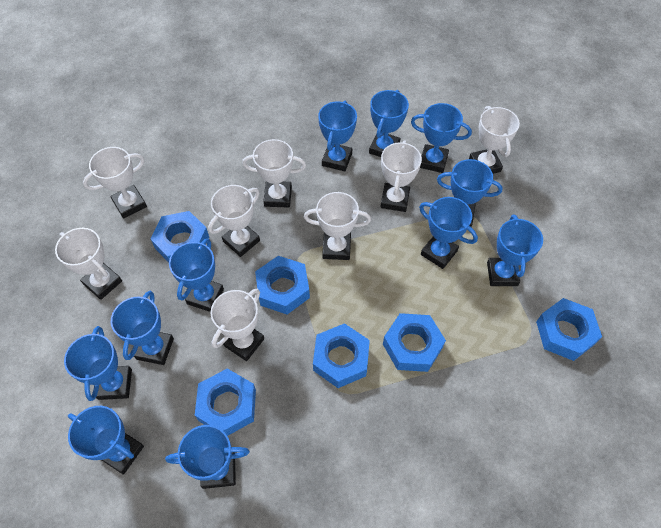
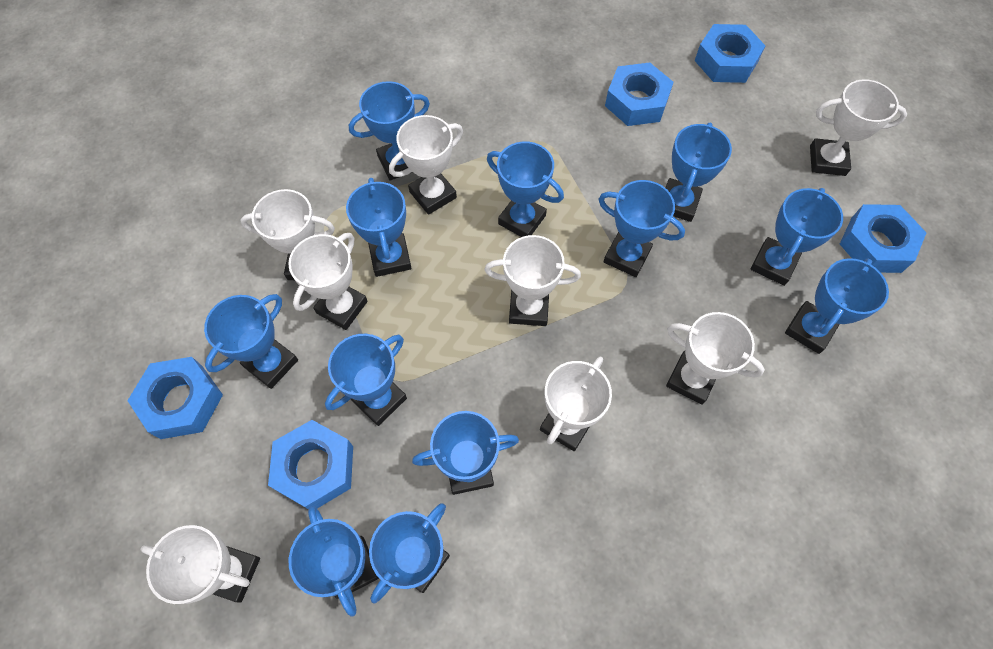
blue nut: 6 -> 5
blue trophy: 11 -> 12

